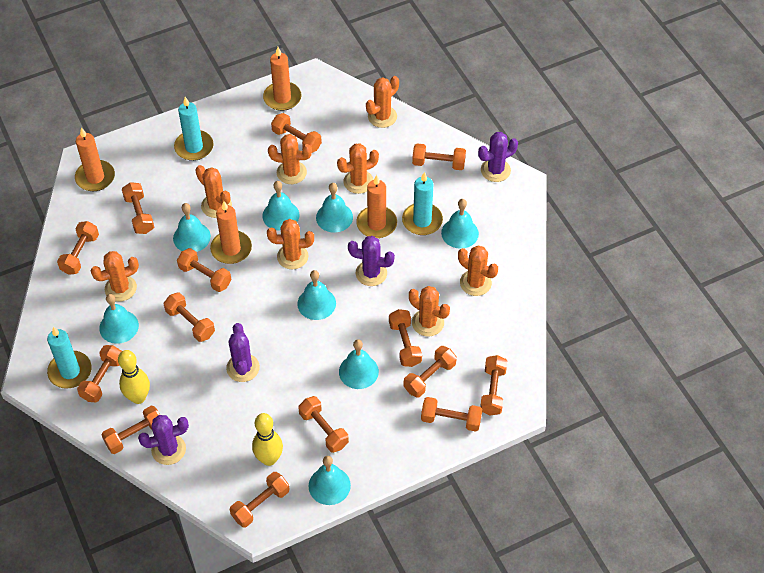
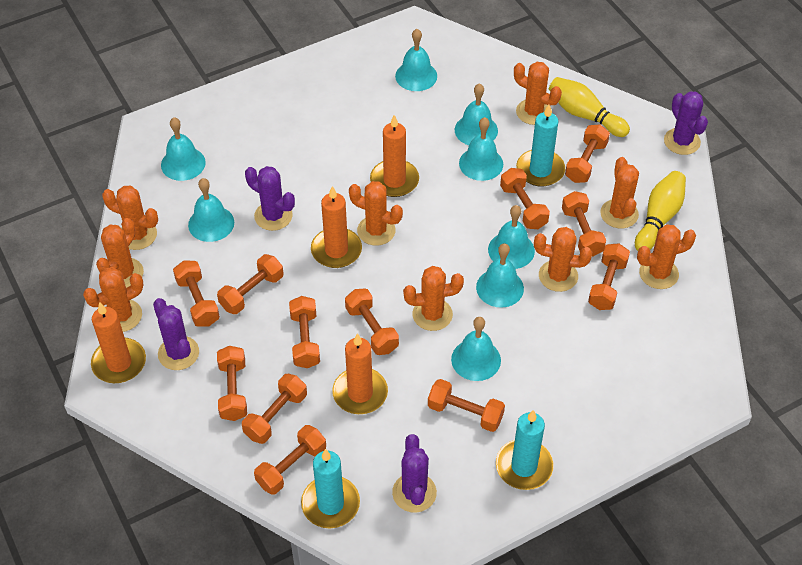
orange cactus: 8 -> 9
orange dumbbell: 14 -> 12

